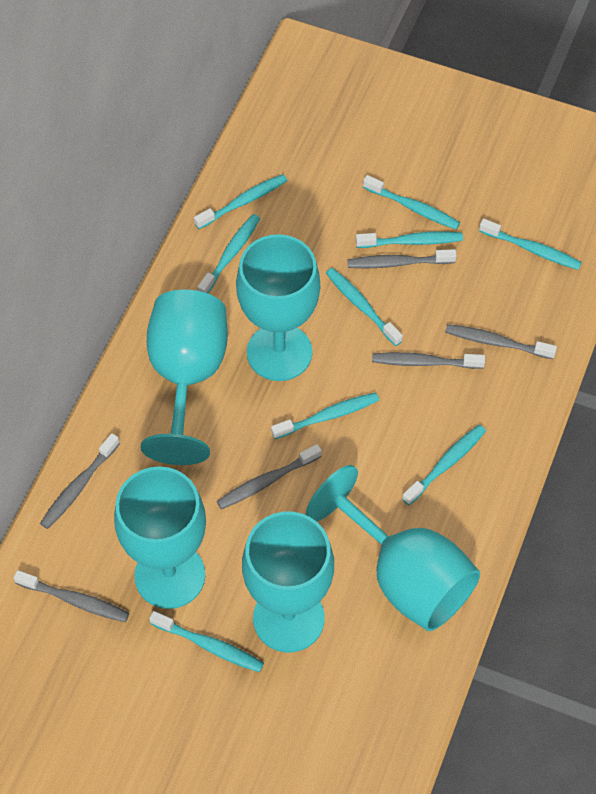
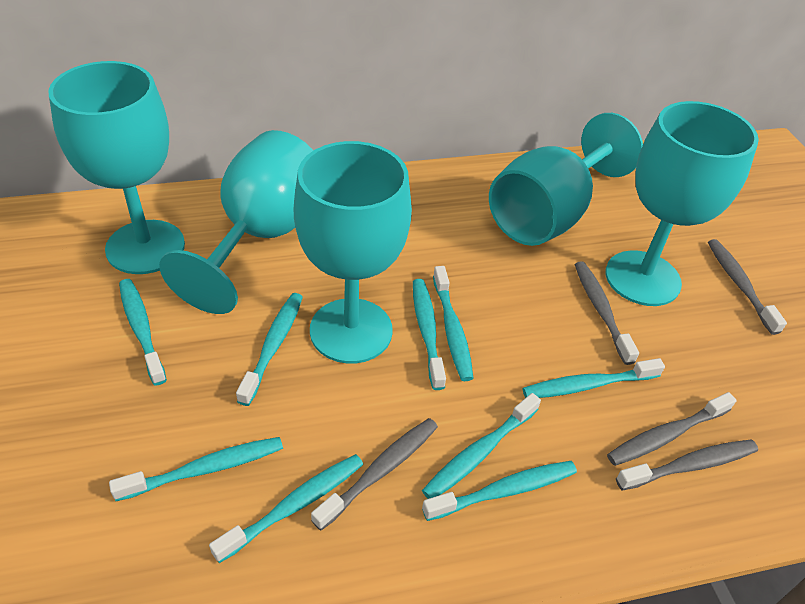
grey toothbrush: 6 -> 5

